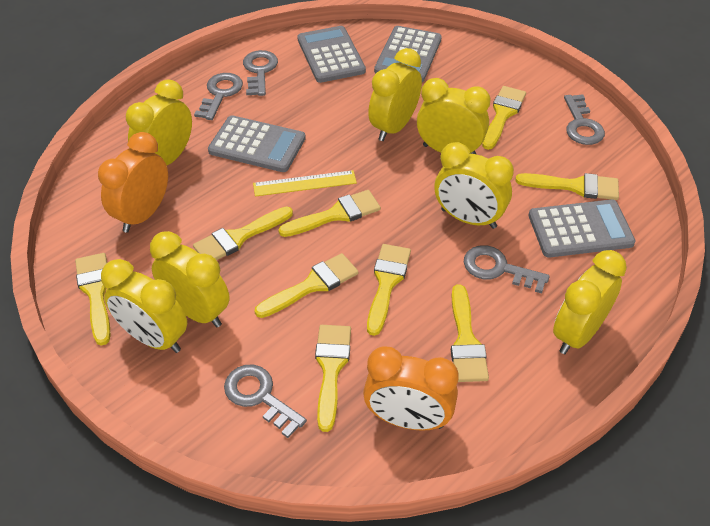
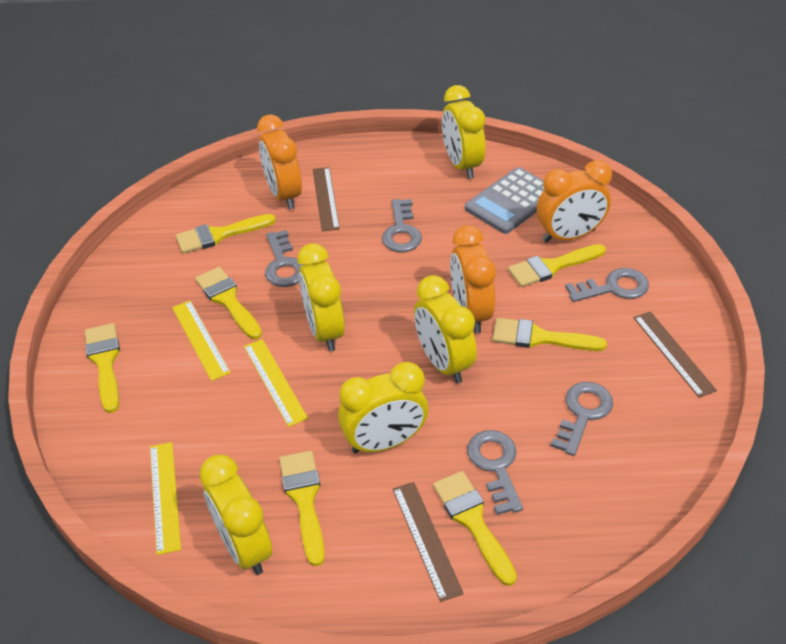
brown ruler: 0 -> 3
grey calculator: 4 -> 1
orange clock: 2 -> 3
yellow brush: 9 -> 7
yellow clock: 7 -> 5
yellow ruler: 1 -> 3

